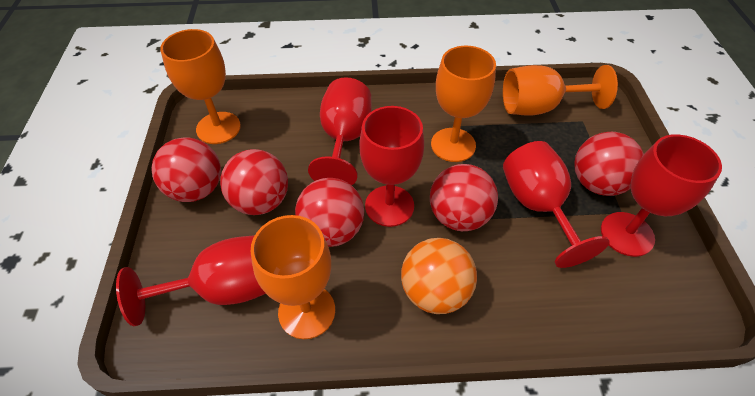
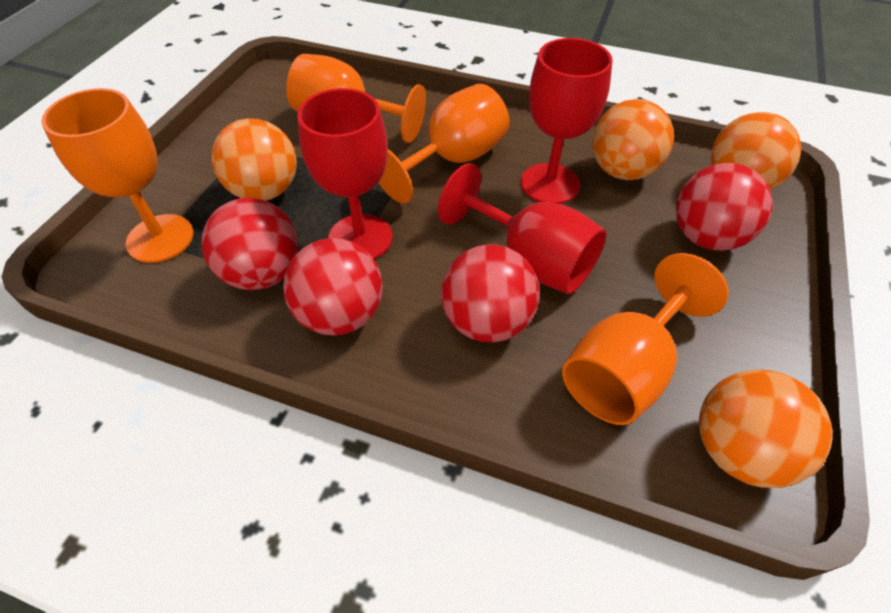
orange ball: 1 -> 4
red ball: 5 -> 4
red goblet: 5 -> 3

